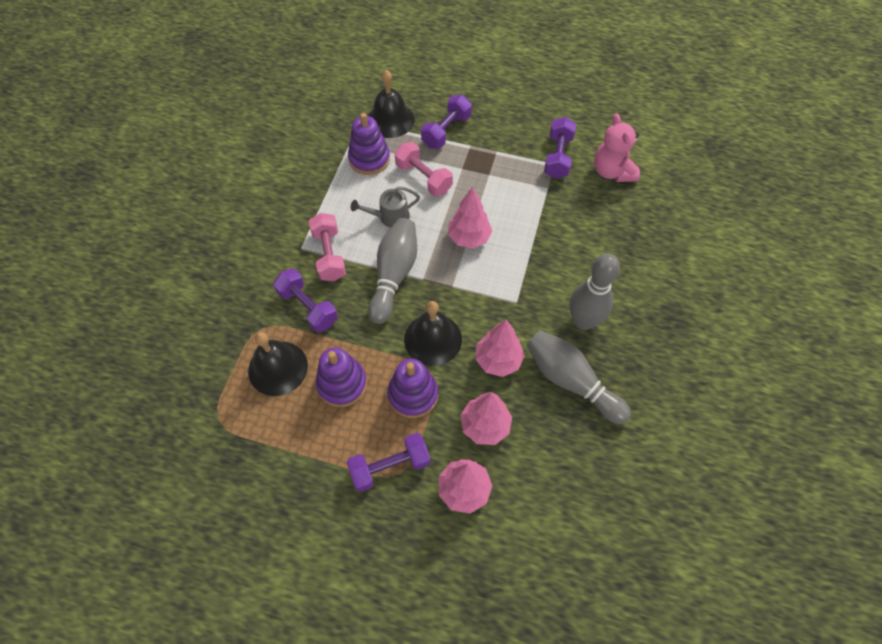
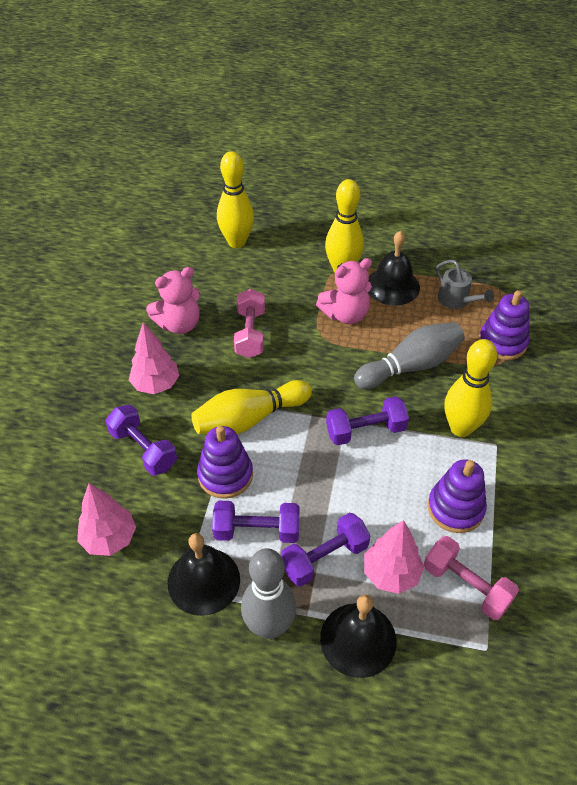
grey bowling pin: 3 -> 2
pink teddy bear: 1 -> 2
pink tree: 4 -> 3
yellow bowling pin: 0 -> 4

